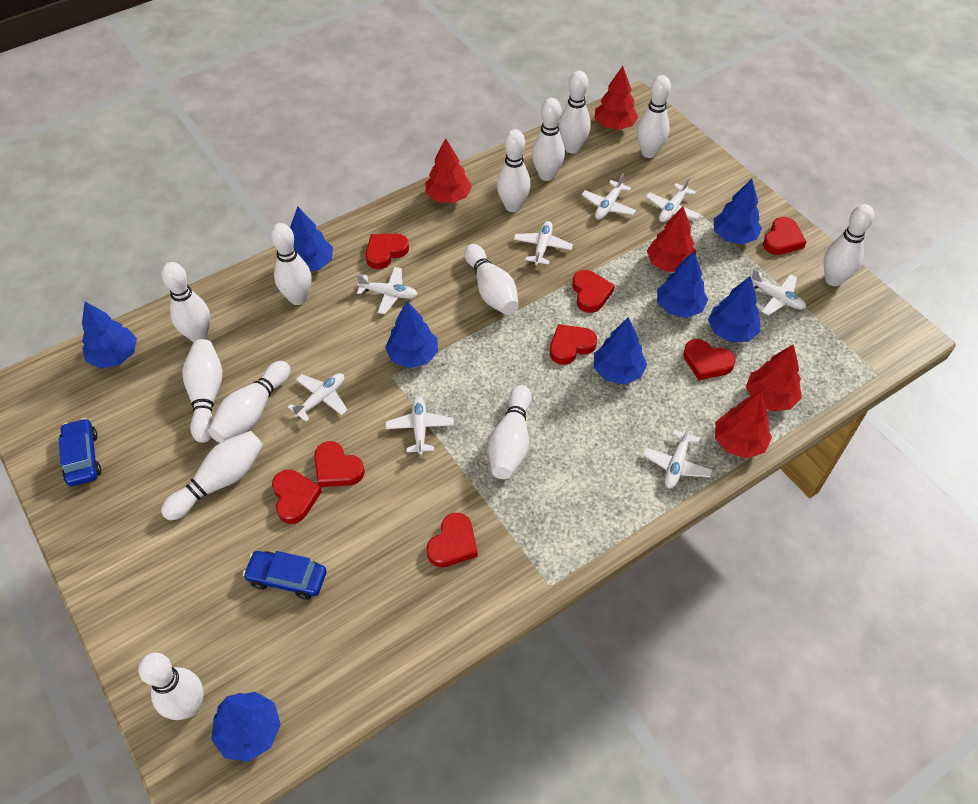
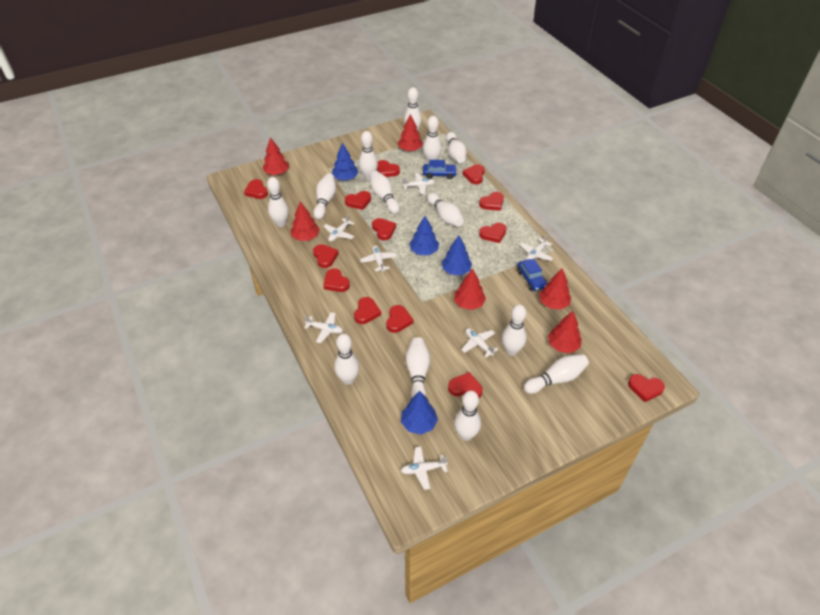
blue tree: 8 -> 4
red heart: 8 -> 13
red tree: 5 -> 6
white plane: 8 -> 7

